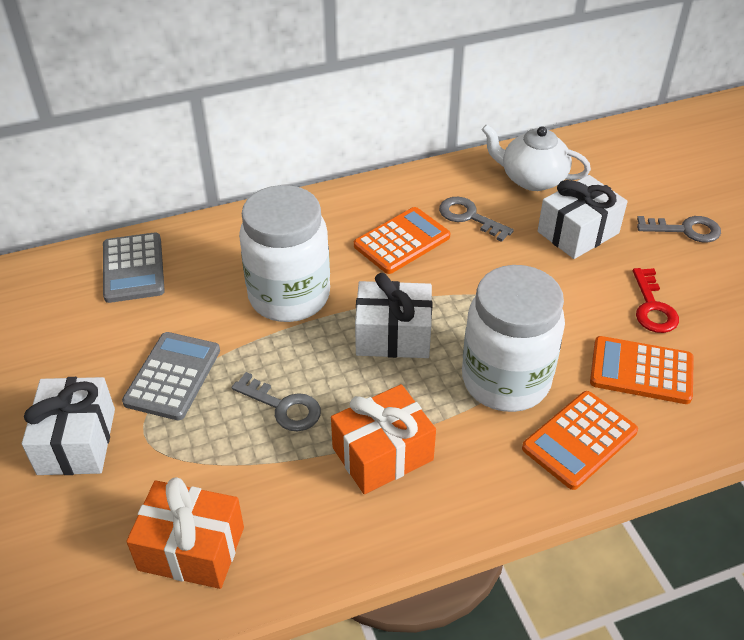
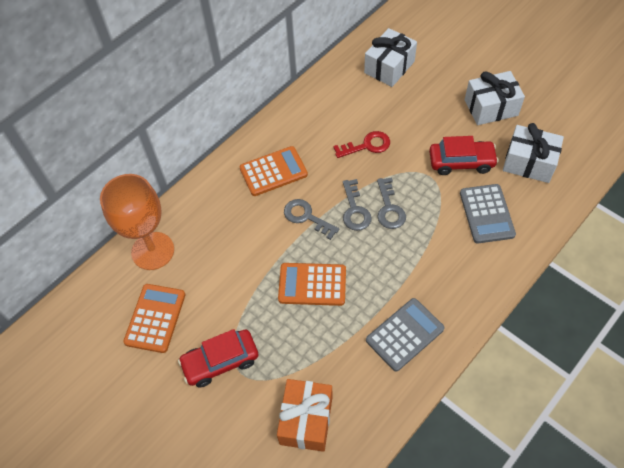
orange gift: 2 -> 1
orange goblet: 0 -> 1
red car: 0 -> 2
white jar: 2 -> 0
white teapot: 1 -> 0

